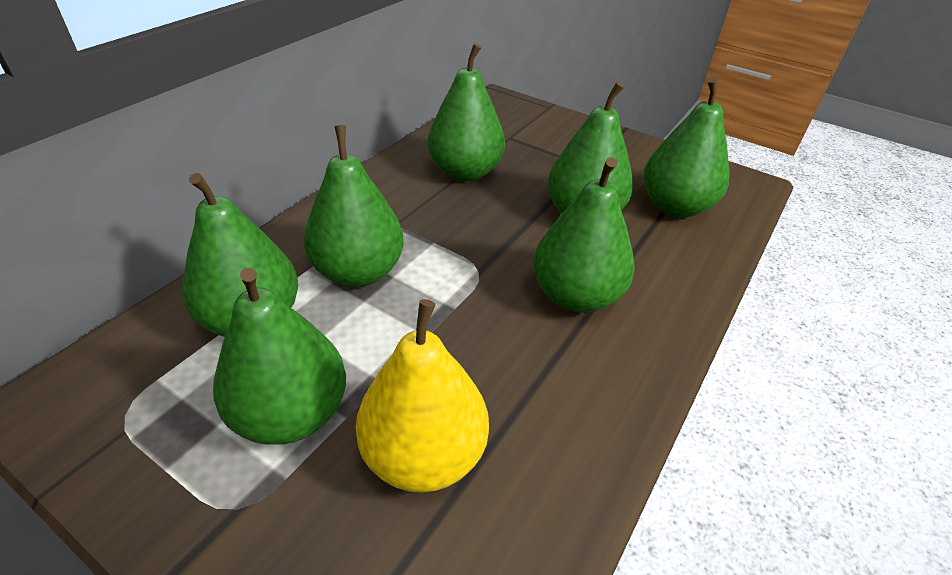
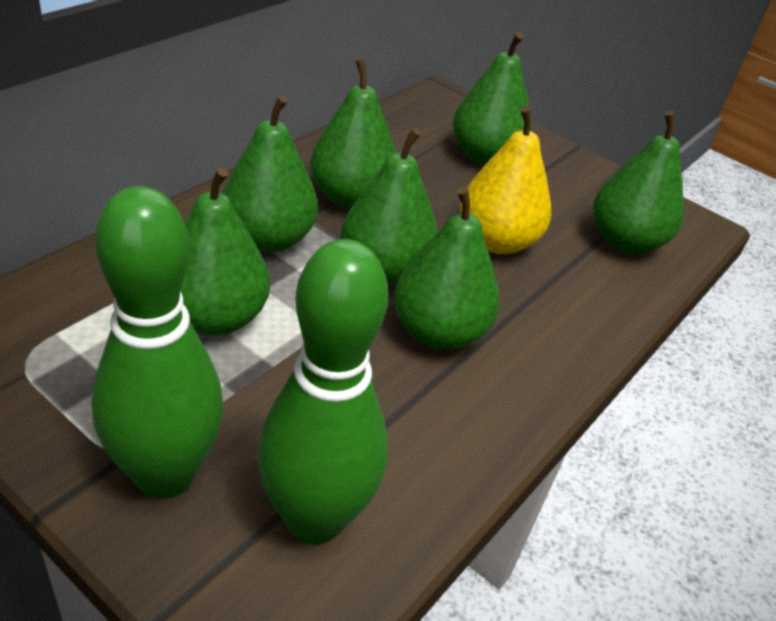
green bowling pin: 0 -> 2

